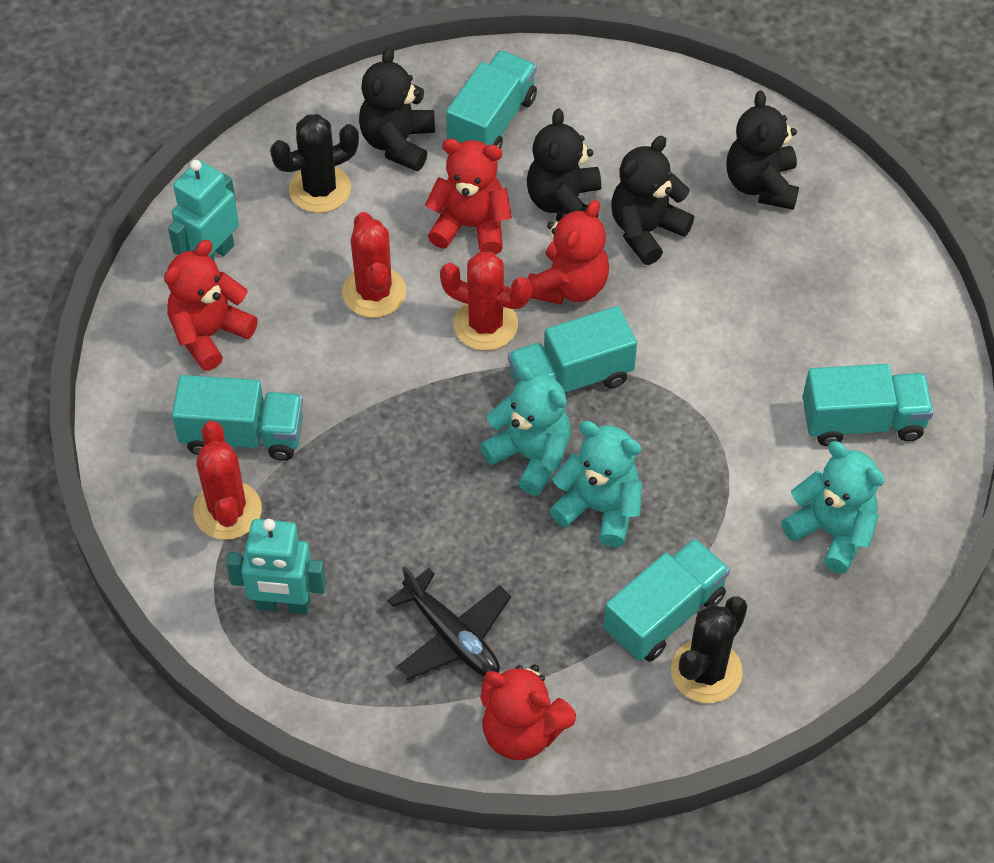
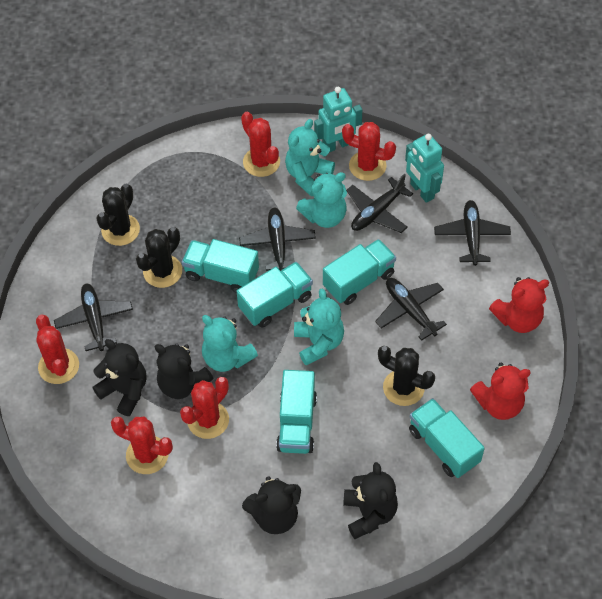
black cactus: 2 -> 3
black plane: 1 -> 5
red cactus: 3 -> 5
red teddy bear: 4 -> 2
turquoise teddy bear: 3 -> 4

